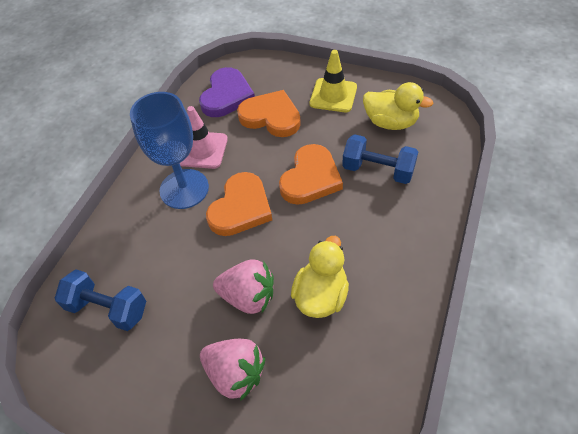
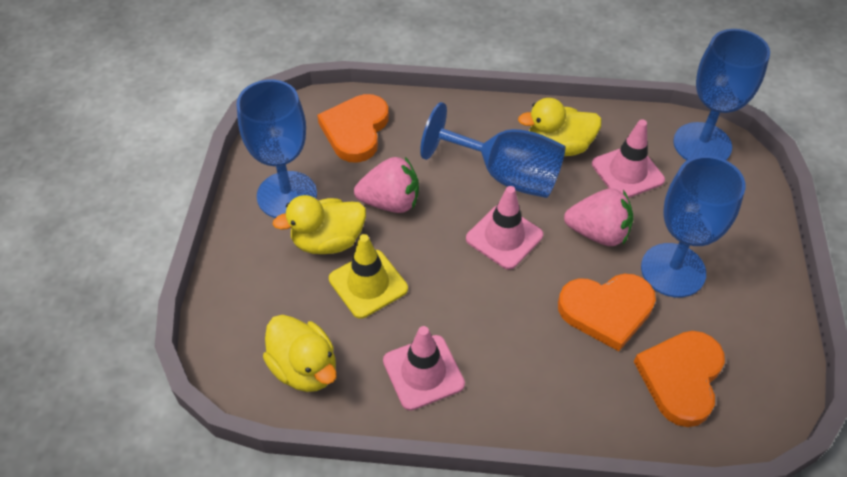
blue dumbbell: 2 -> 0
blue goblet: 1 -> 4
pink traffic cone: 1 -> 3
purple heart: 1 -> 0
yellow duck: 2 -> 3

